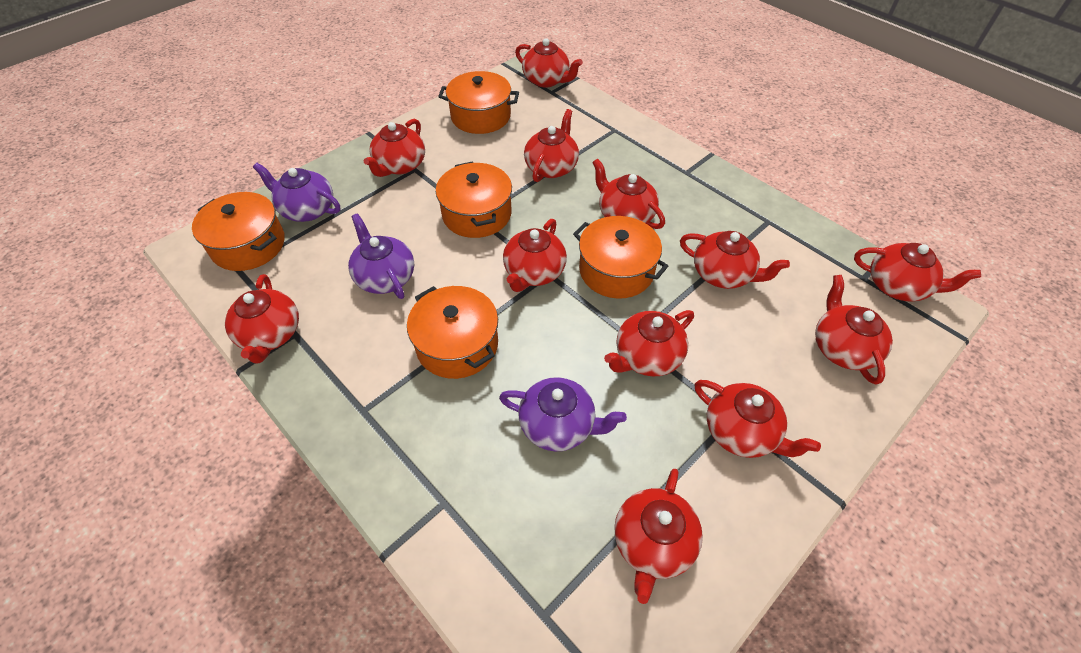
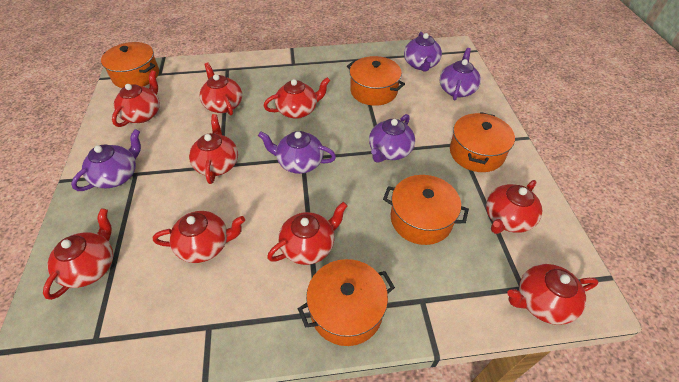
purple teapot: 3 -> 5
red teapot: 12 -> 9

